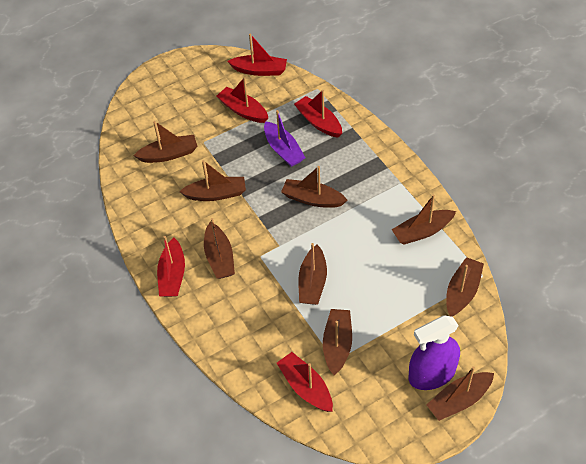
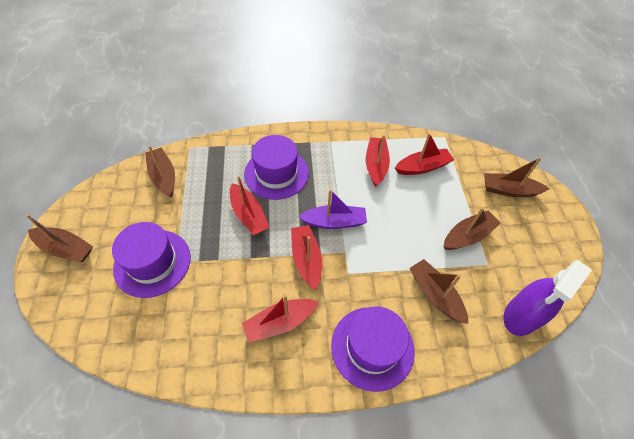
brown boat: 9 -> 5
purple hat: 0 -> 3

